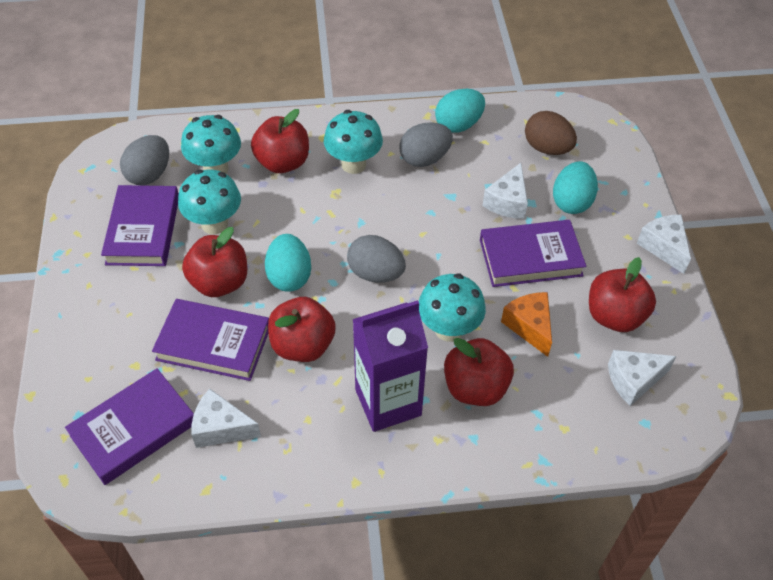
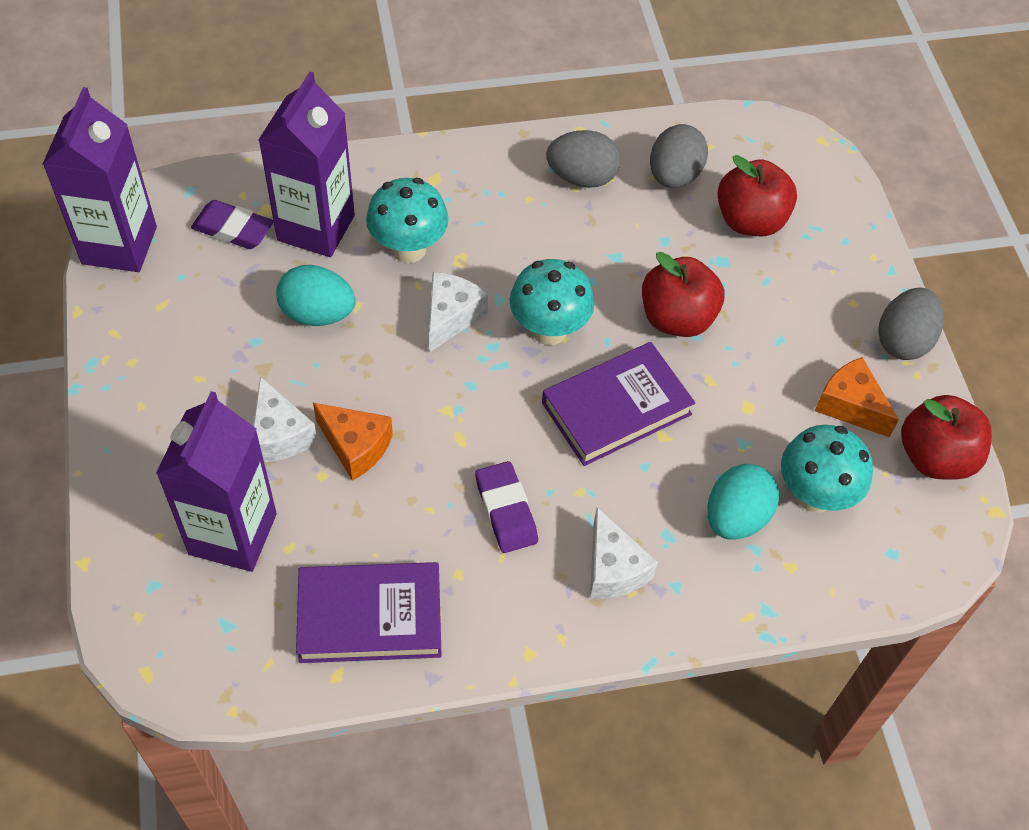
brown egg: 1 -> 0
orange cheese: 1 -> 2
purple book: 4 -> 2
purple carton: 1 -> 3
purple eraser: 0 -> 2
red apple: 5 -> 3
turquoise egg: 3 -> 2
turquoise mushroom: 4 -> 3
white cheese: 4 -> 3

